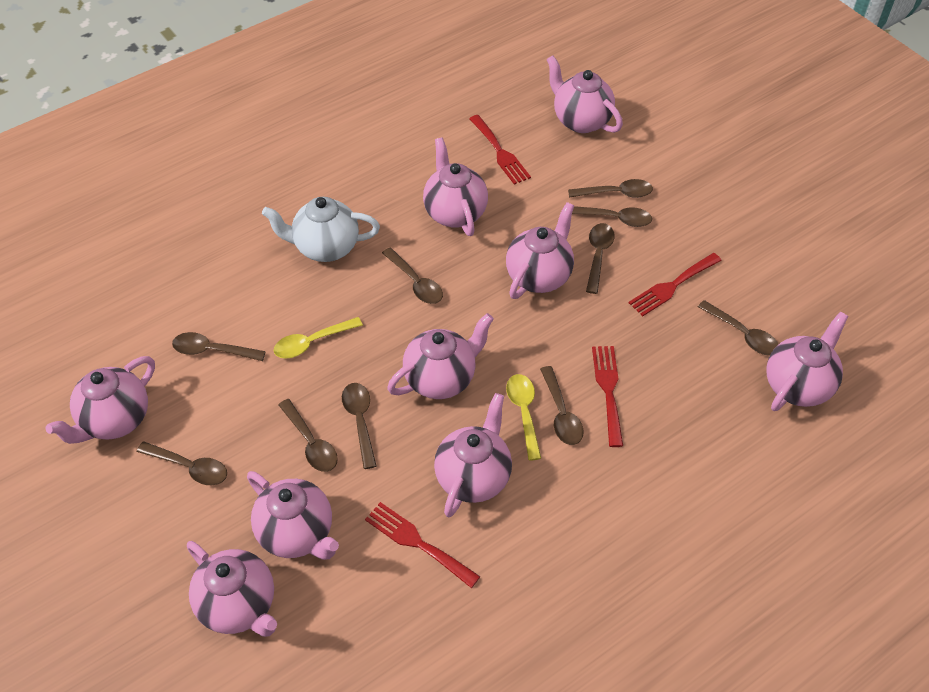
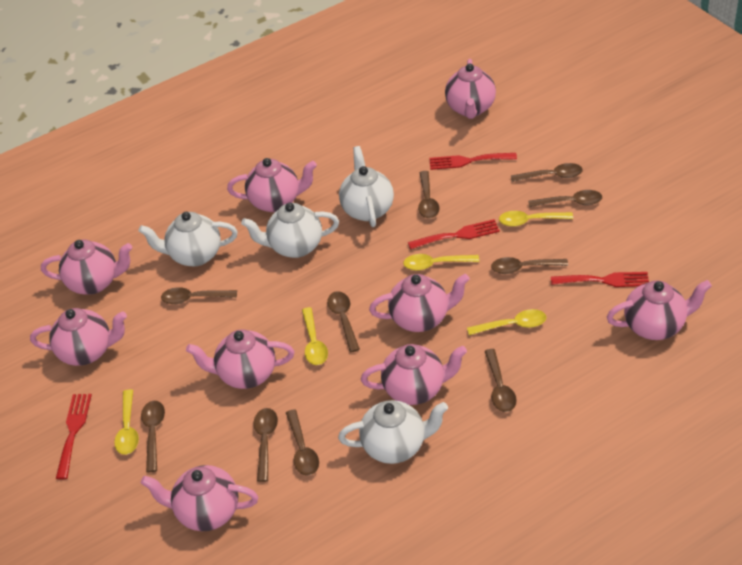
white teapot: 1 -> 4
yellow spoon: 2 -> 5

